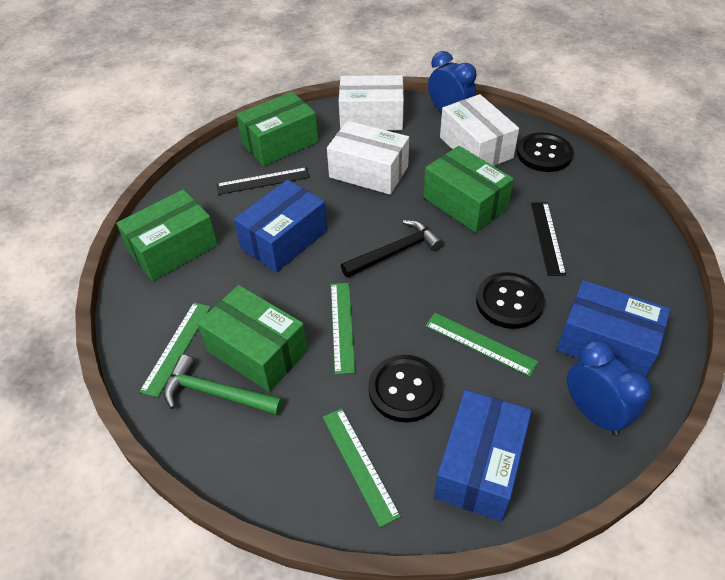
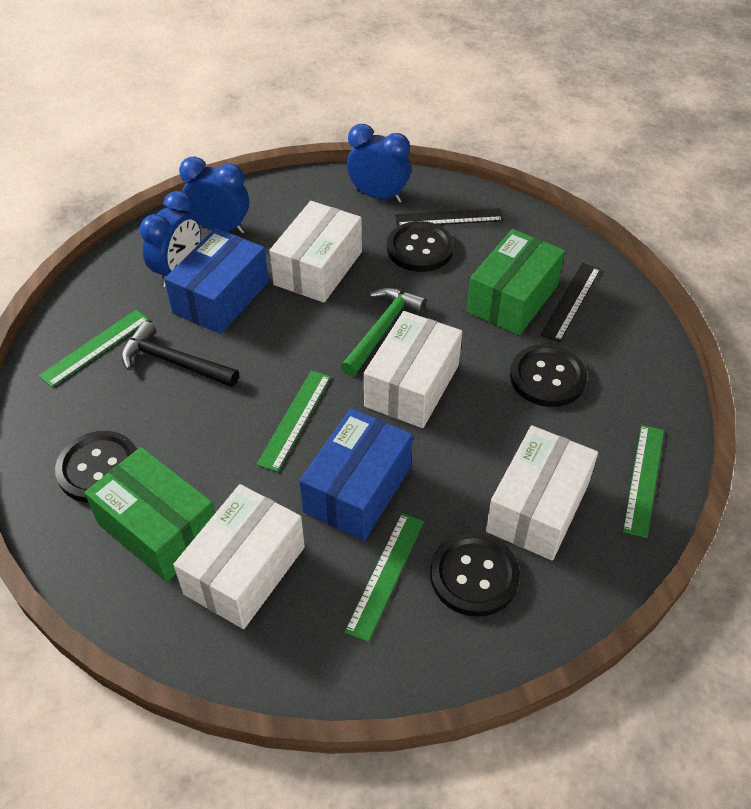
black button: 3 -> 4
blue box: 3 -> 2
blue clock: 2 -> 3
green box: 4 -> 2
white box: 3 -> 4

